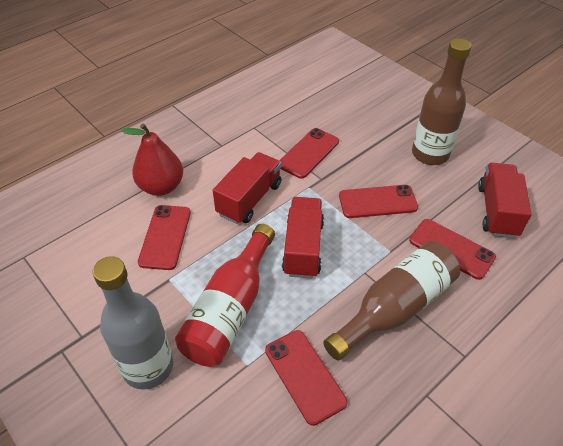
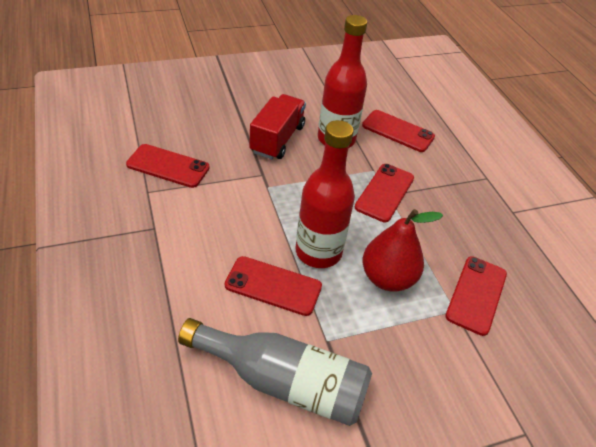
brown bottle: 2 -> 0
red bottle: 1 -> 2
red truck: 3 -> 1

